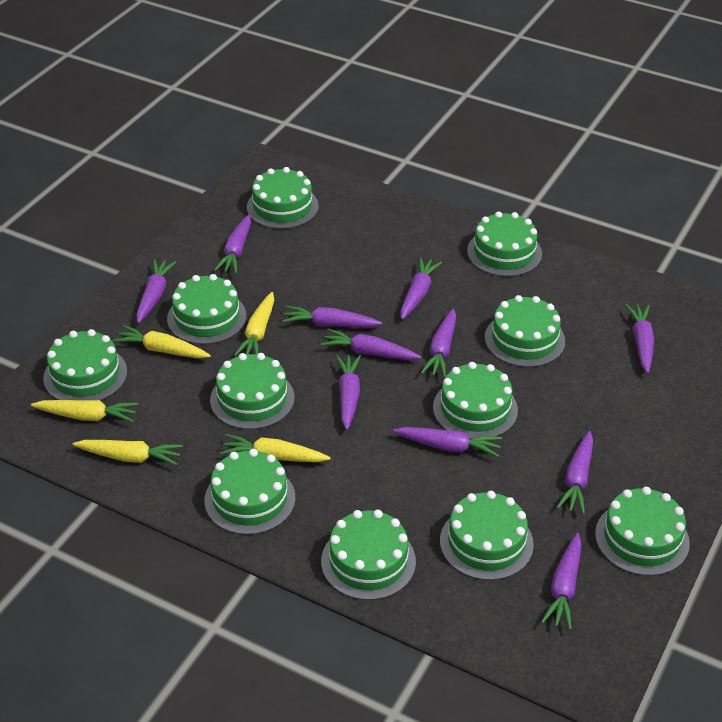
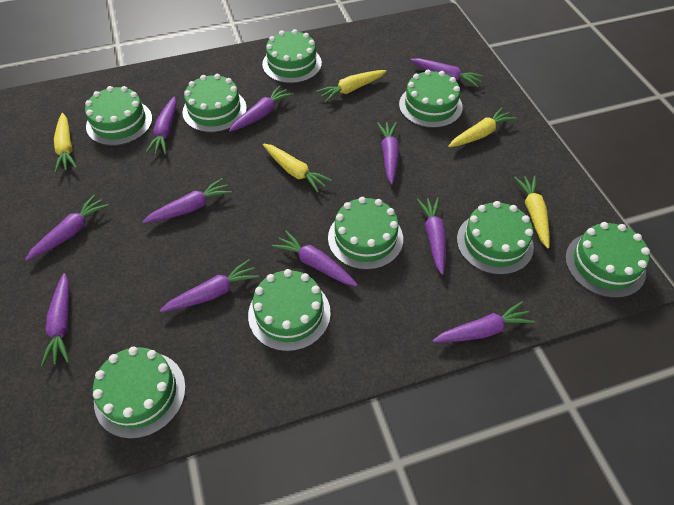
green cake: 11 -> 9

